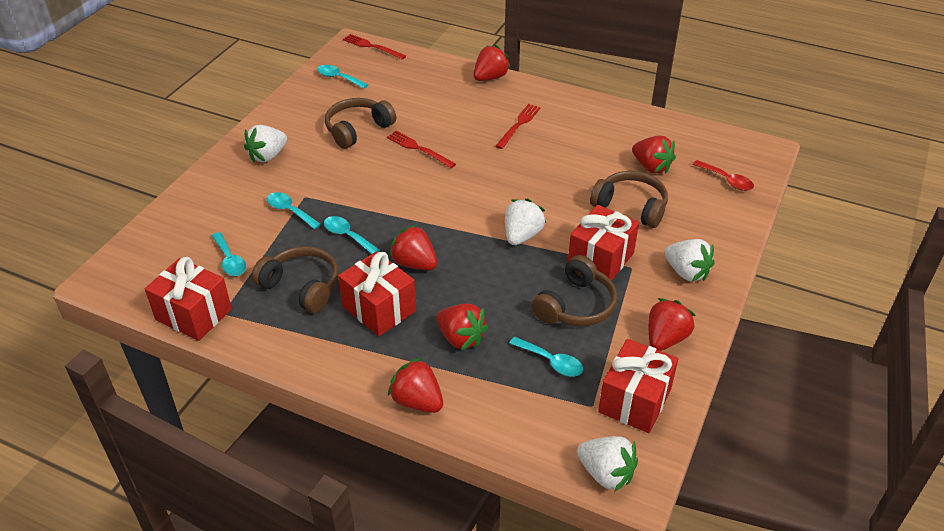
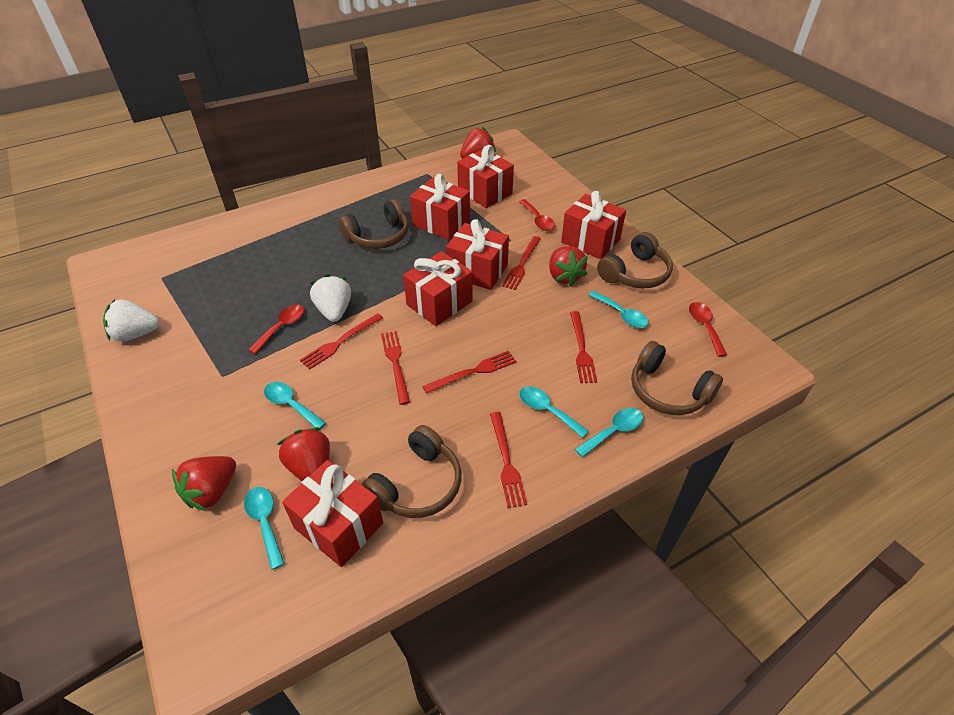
red fork: 3 -> 6
red gift: 4 -> 6
red spoon: 1 -> 3
red strawberry: 6 -> 4
white strawberry: 4 -> 2

